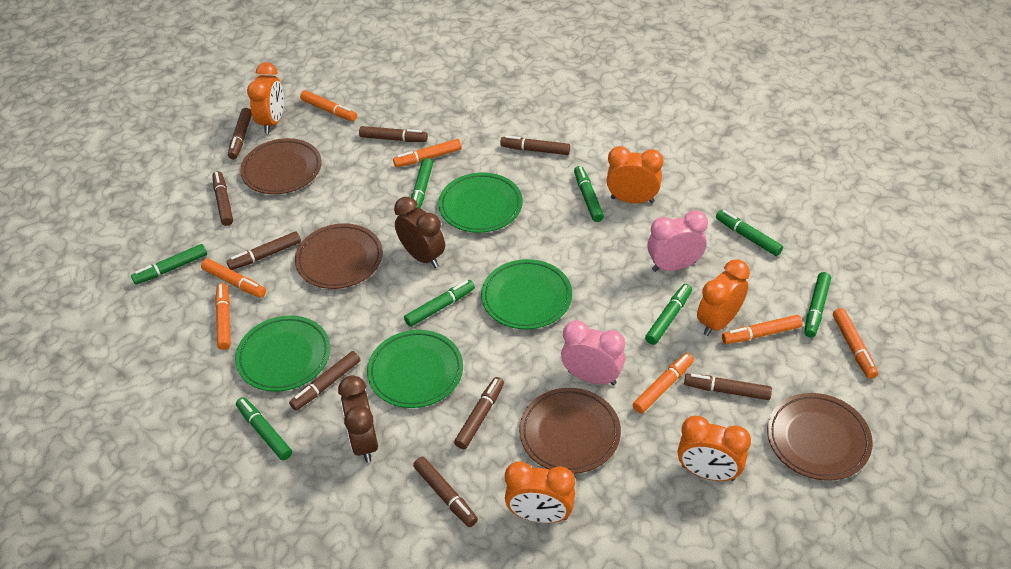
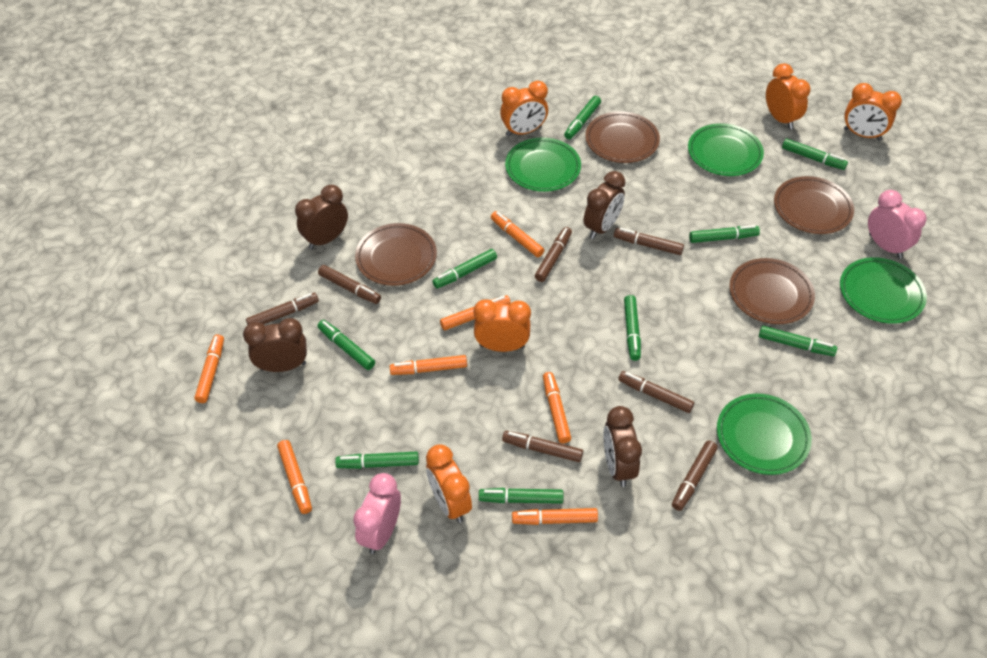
brown clock: 2 -> 4
brown marker: 9 -> 7
green marker: 8 -> 9

